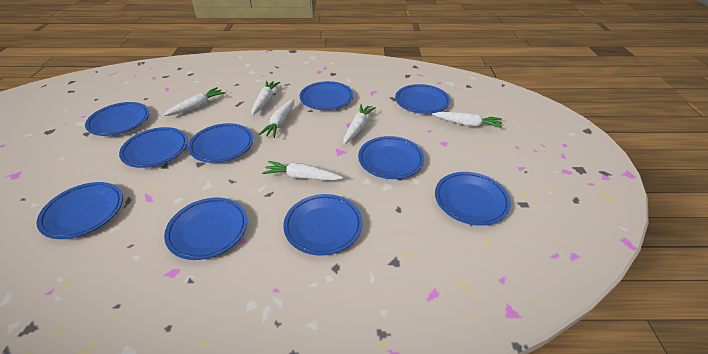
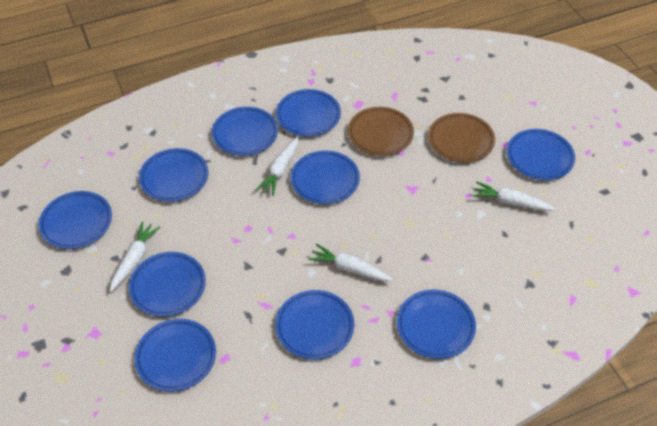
brown plate: 0 -> 2
white carrot: 6 -> 4

